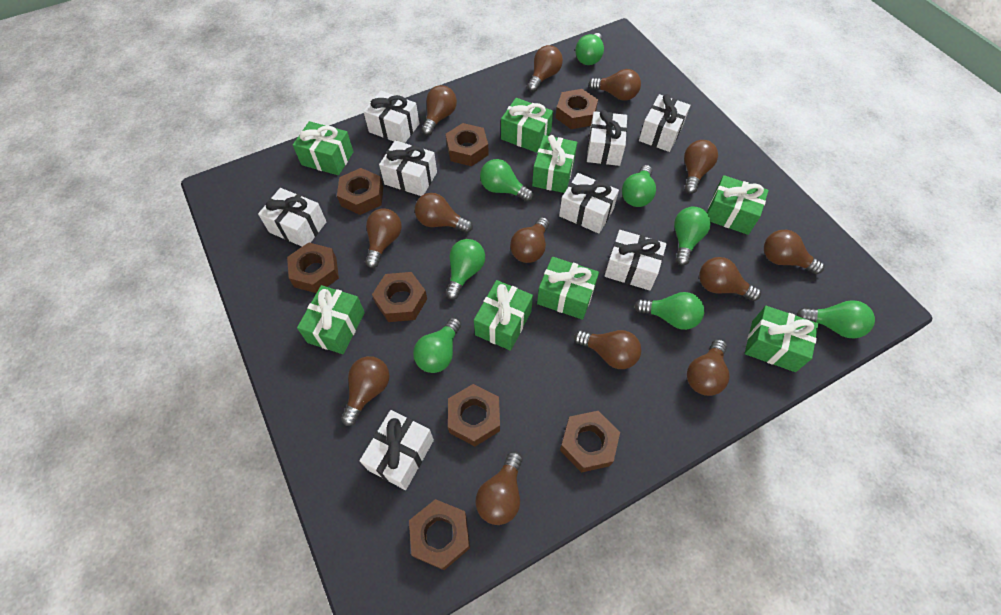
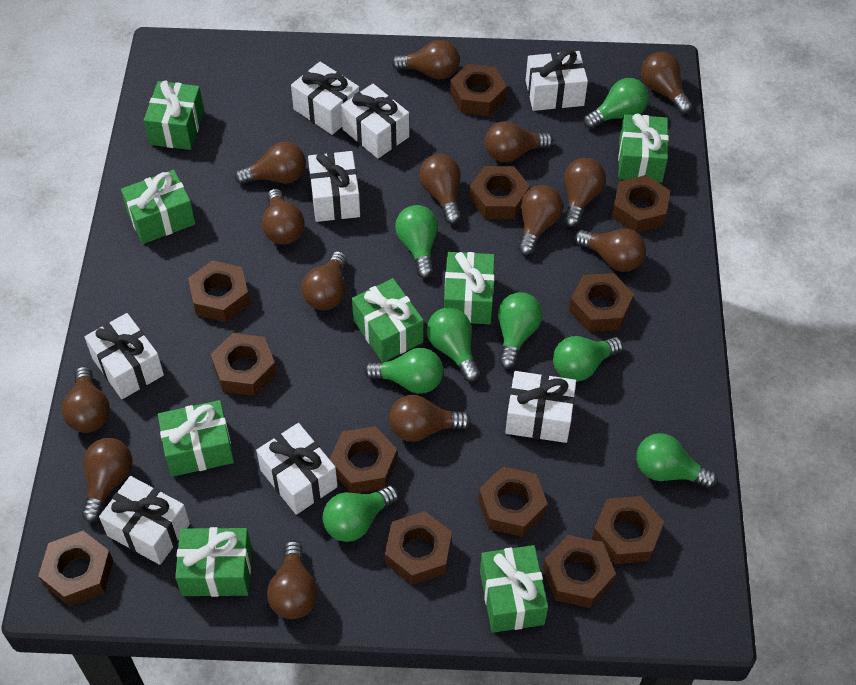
brown light bulb: 13 -> 14
brown nut: 8 -> 12

